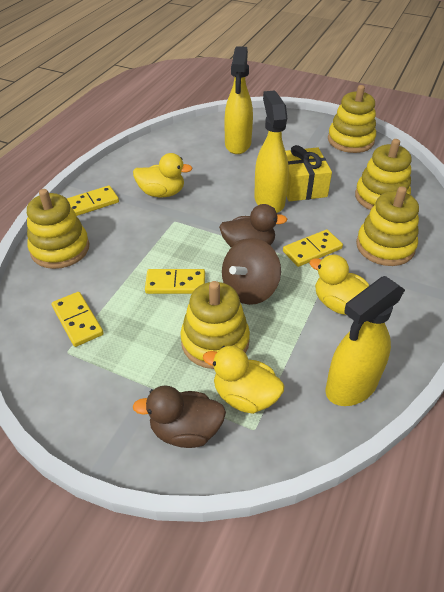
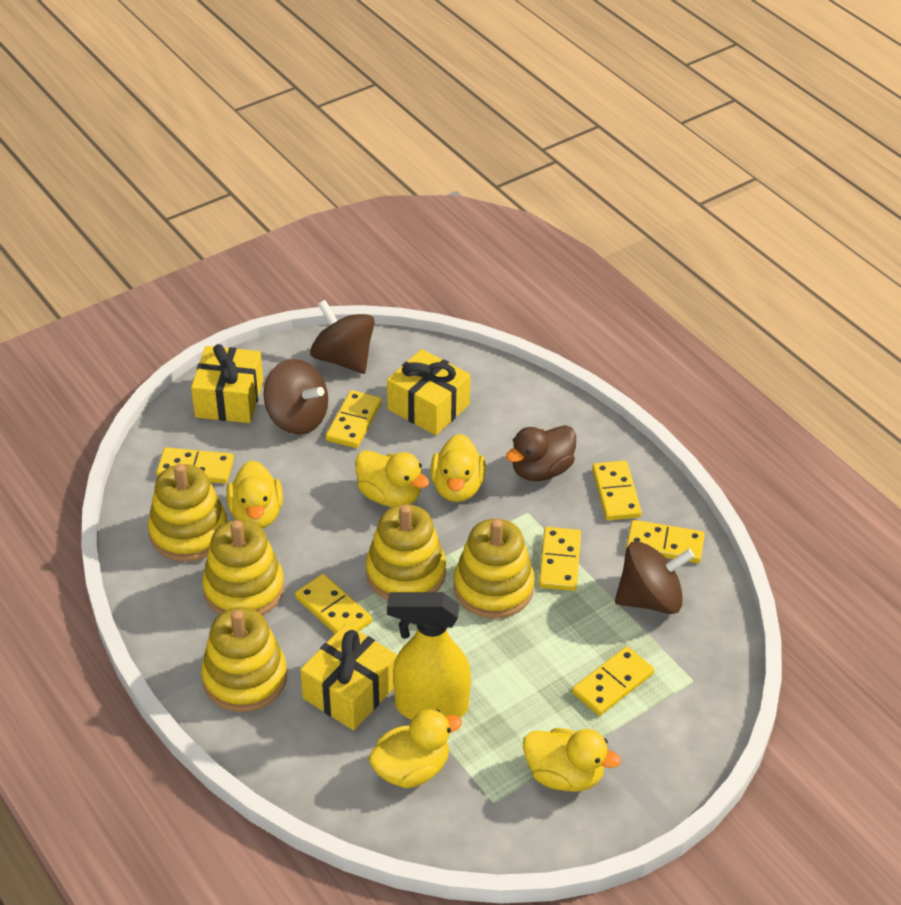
brown duck: 2 -> 1
brown spinning top: 1 -> 3
yellow domino: 4 -> 7
yellow duck: 3 -> 5
yellow gift: 1 -> 3
yellow spray bottle: 3 -> 1

